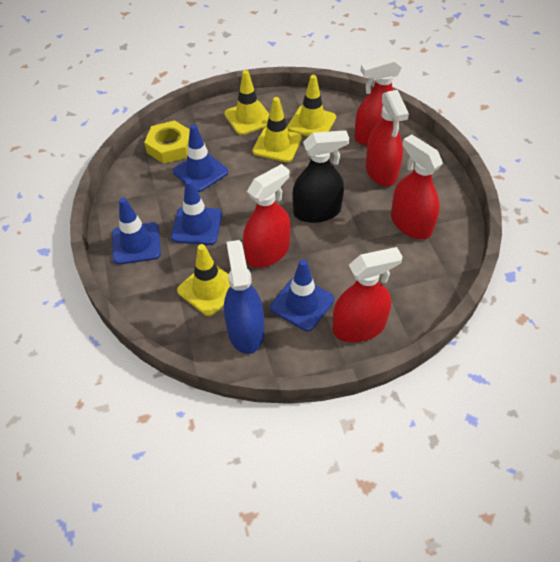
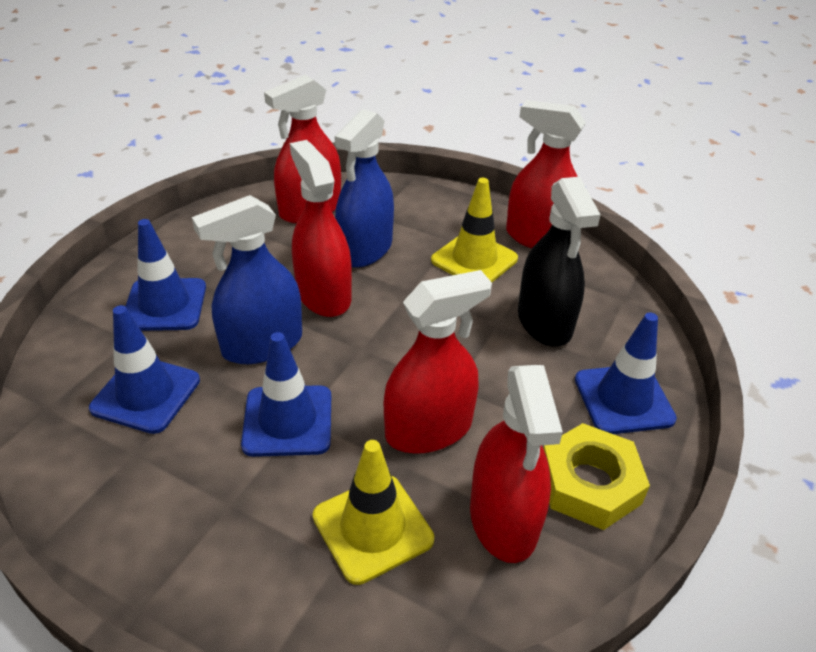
blue spray bottle: 1 -> 2
yellow traffic cone: 4 -> 2

